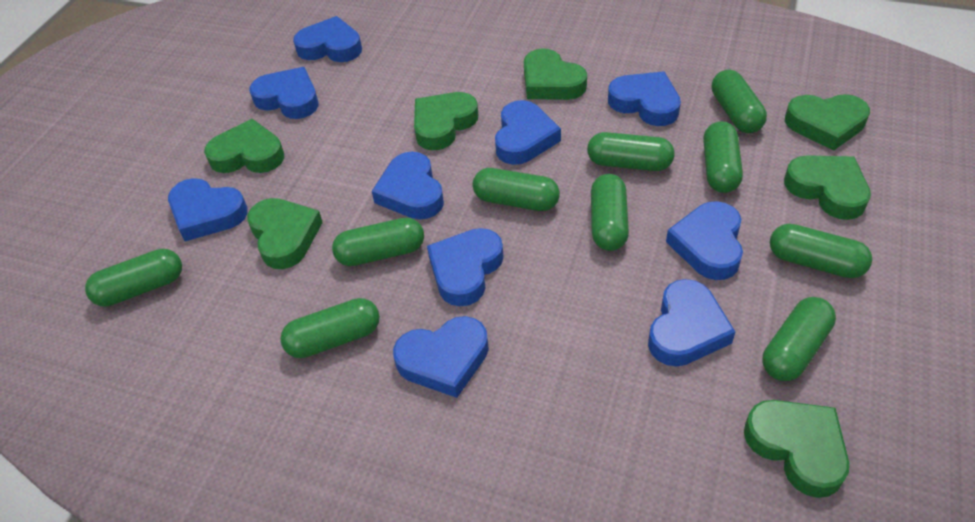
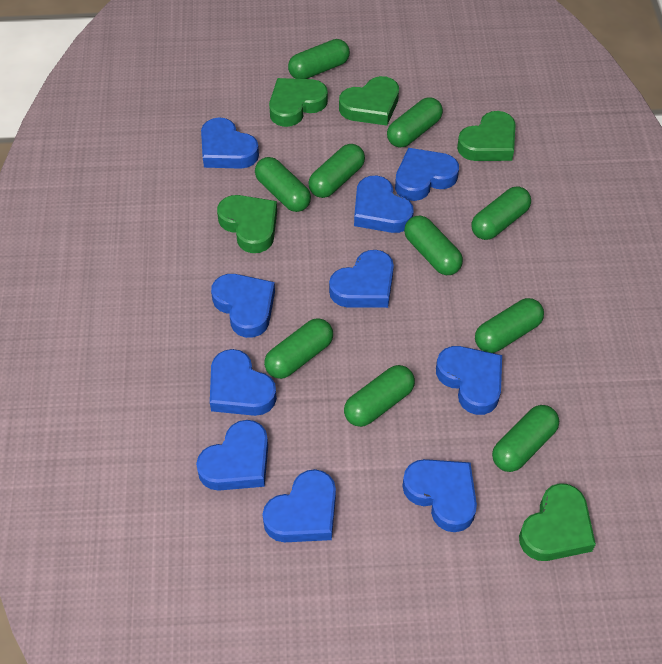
green heart: 7 -> 5

